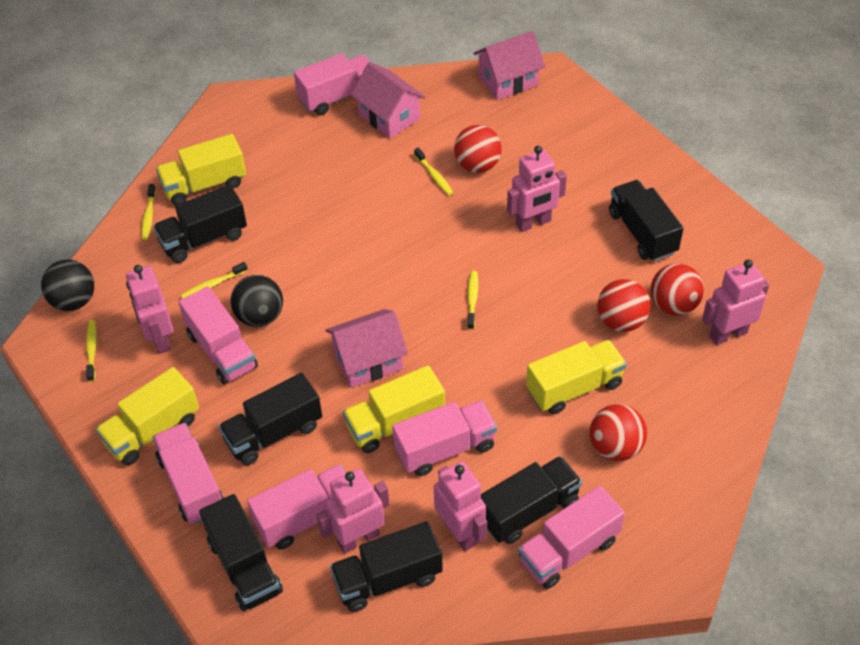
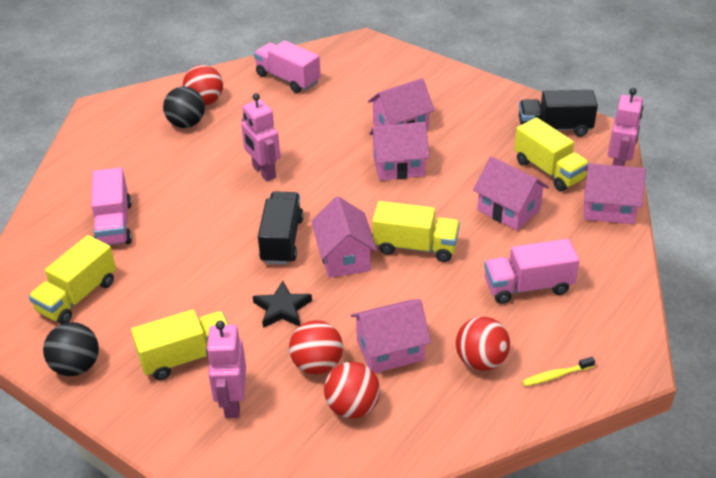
black star: 0 -> 1
black truck: 6 -> 2
pink house: 3 -> 6
pink robot: 5 -> 3
pink truck: 6 -> 3
yellow toothbrush: 5 -> 1

